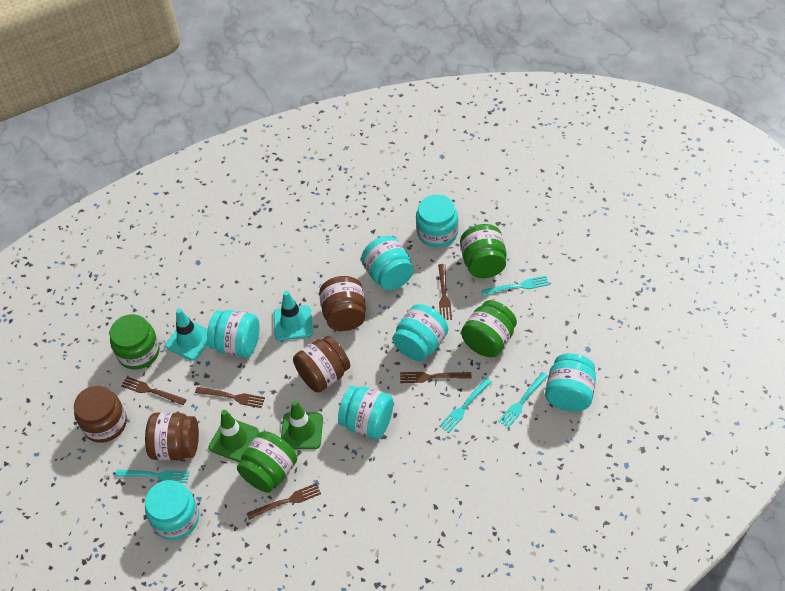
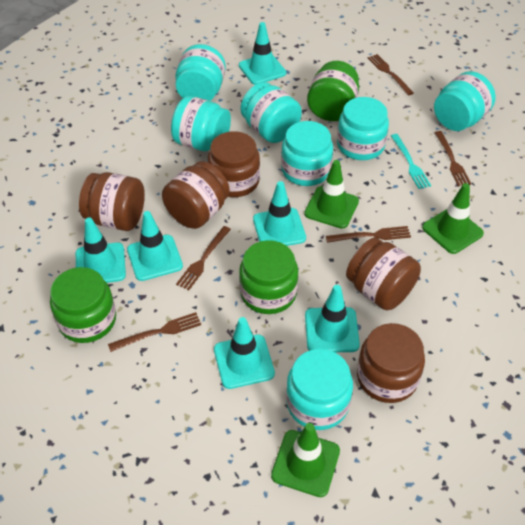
brown jar: 4 -> 5
green jar: 4 -> 3
green traffic cone: 2 -> 3
turquoise fork: 4 -> 1
turquoise traffic cone: 2 -> 6

